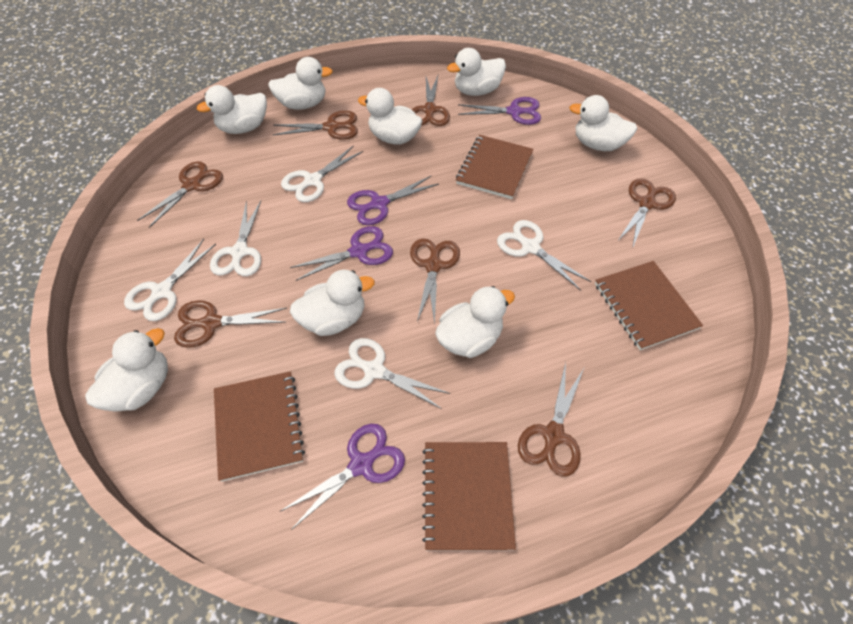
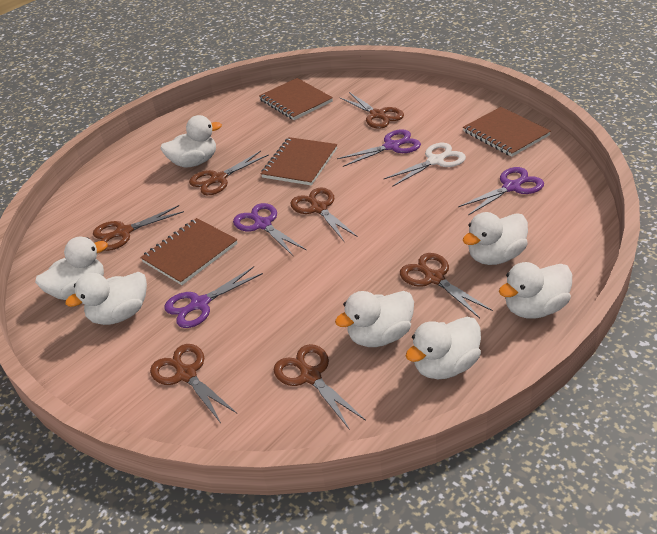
white duck: 8 -> 7
white scissors: 5 -> 1

